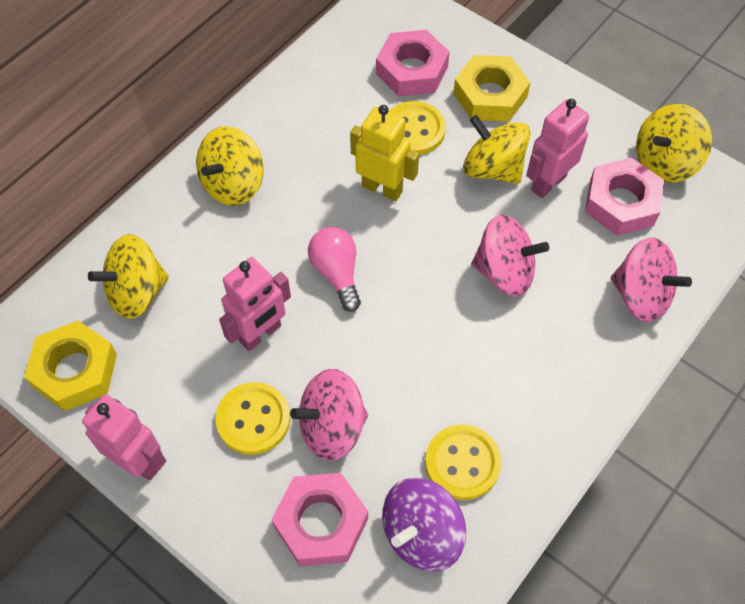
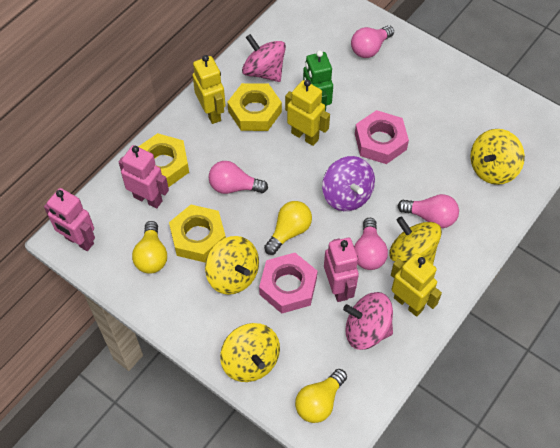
green robot: 0 -> 1
pink light bulb: 1 -> 4
pink nut: 3 -> 2
pink spinning top: 3 -> 2
yellow button: 3 -> 0
yellow light bulb: 0 -> 3
yellow nut: 2 -> 3
yellow robot: 1 -> 3

